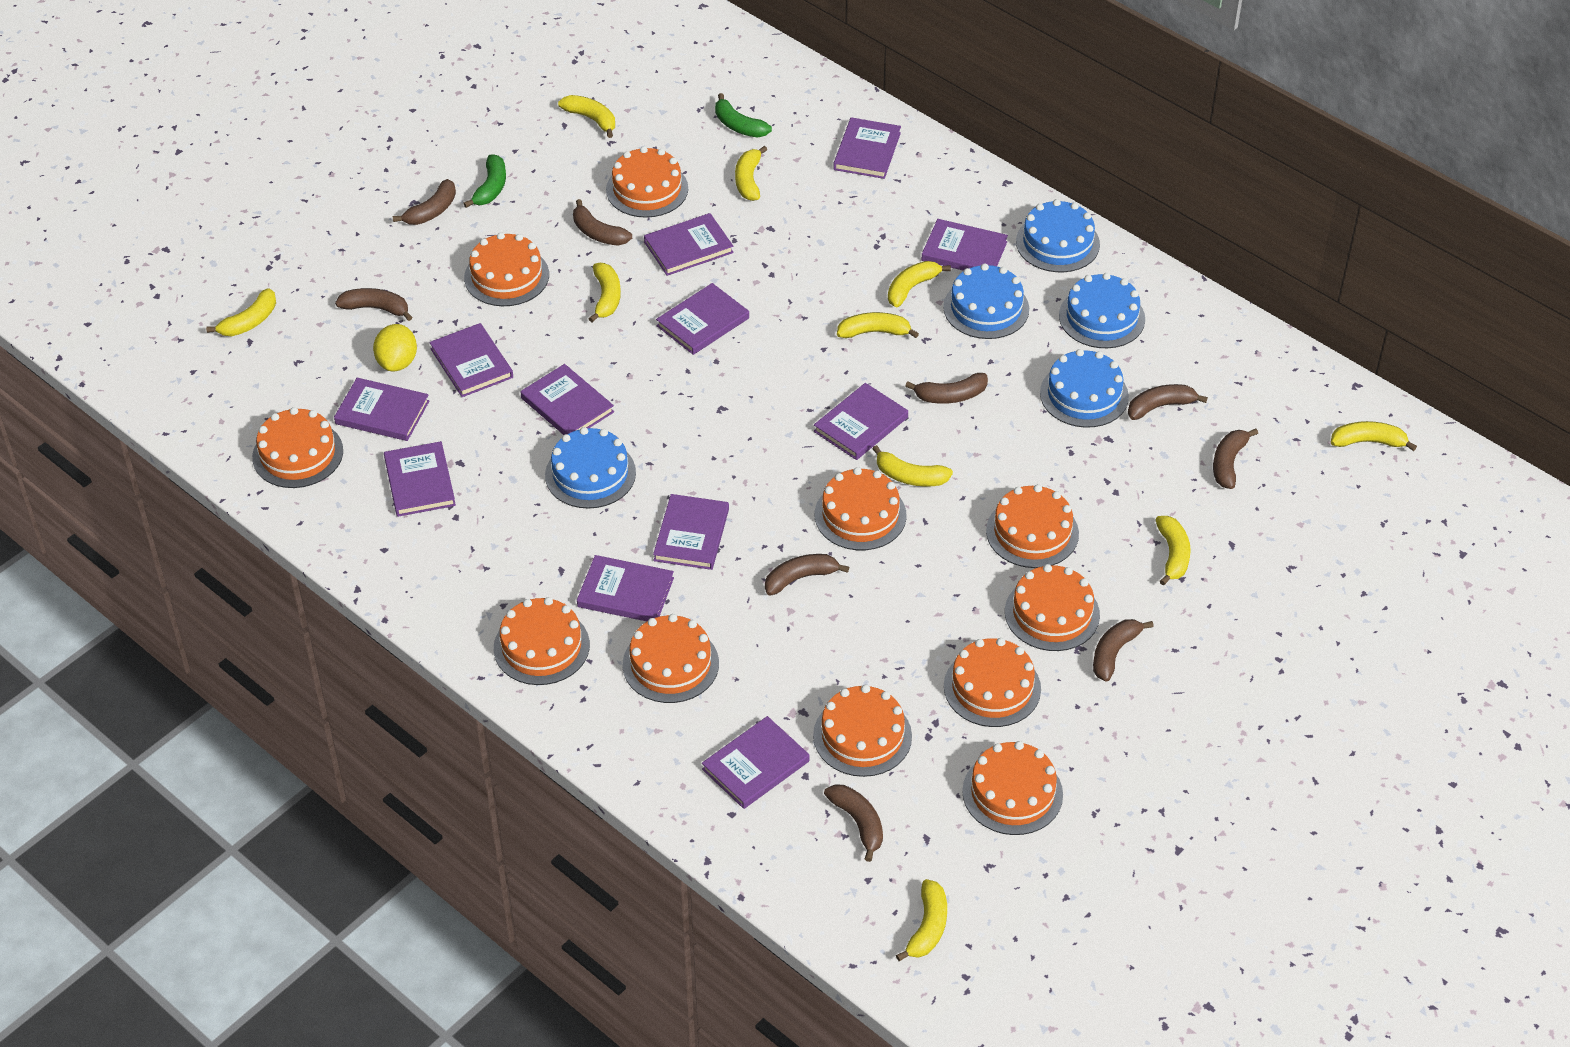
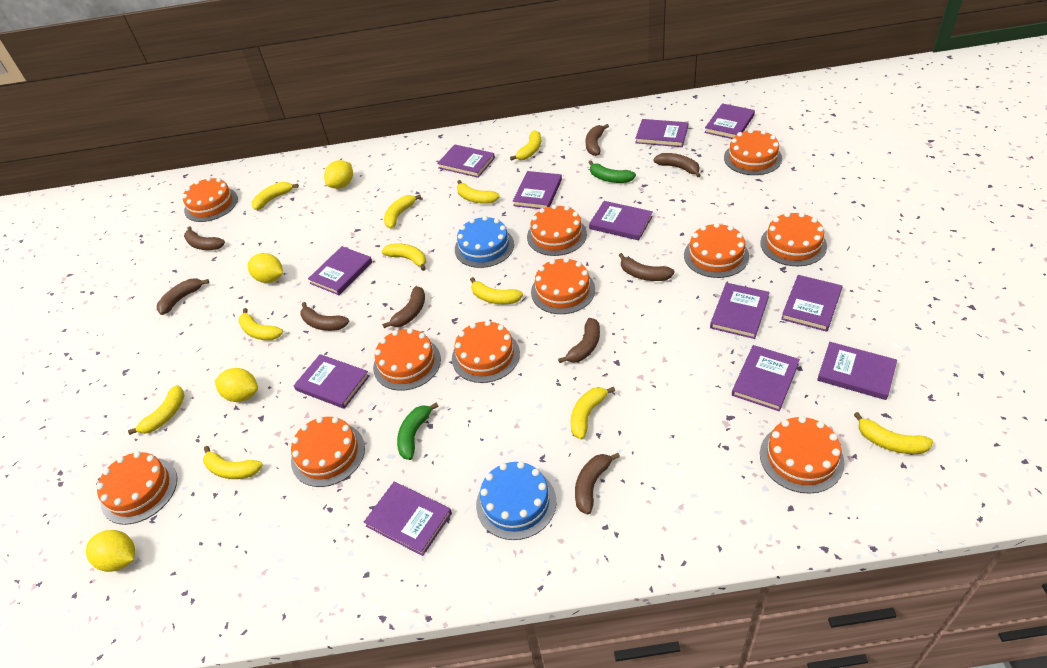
blue cake: 5 -> 2
yellow banana: 10 -> 11
yellow lemon: 1 -> 4

